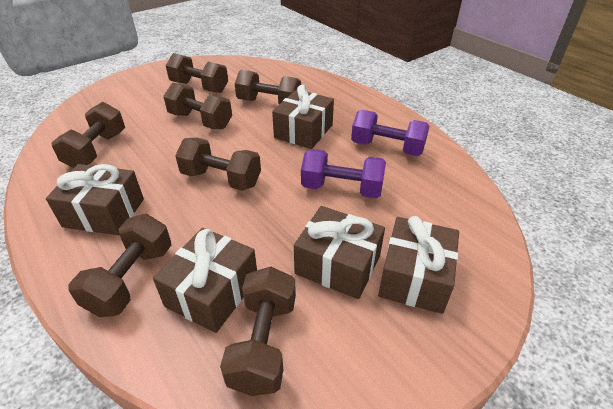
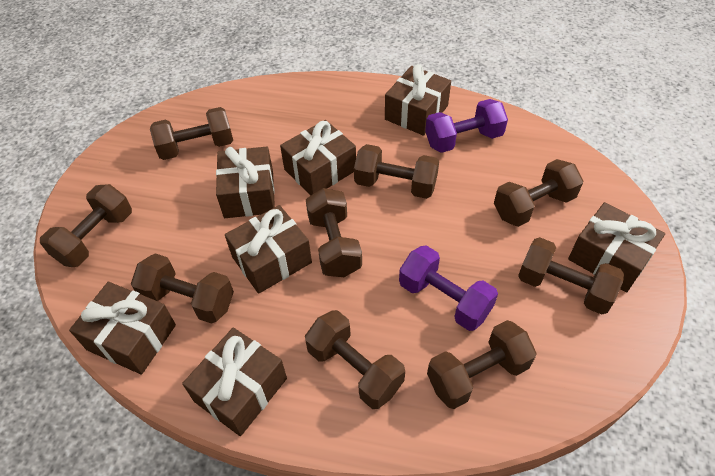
brown dumbbell: 7 -> 9
brown gift: 5 -> 7

